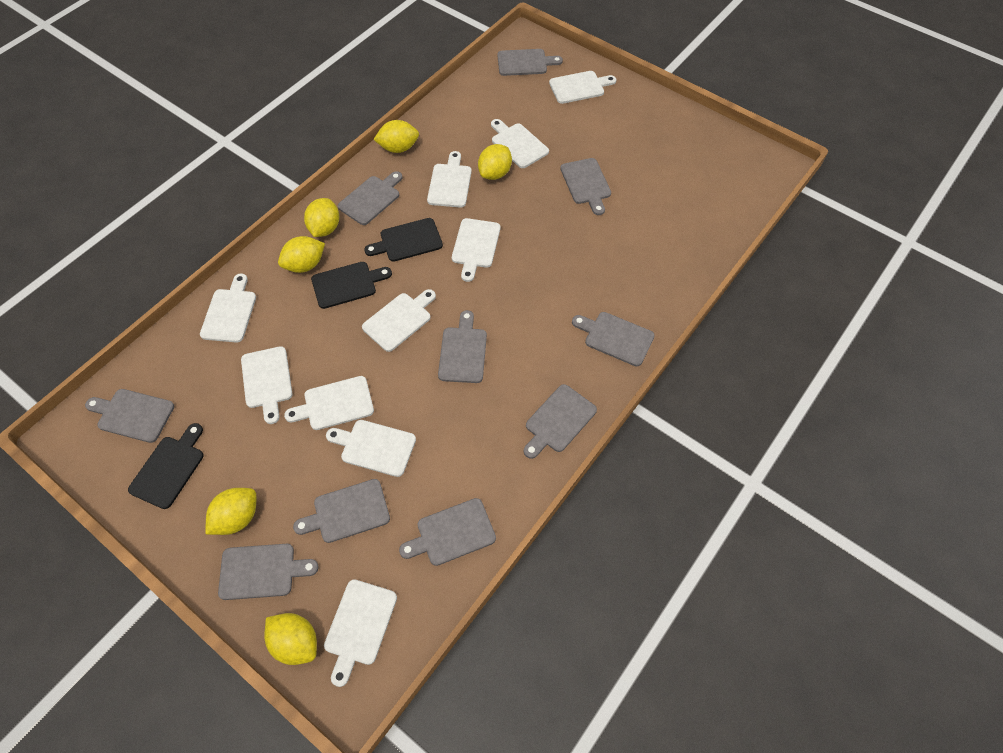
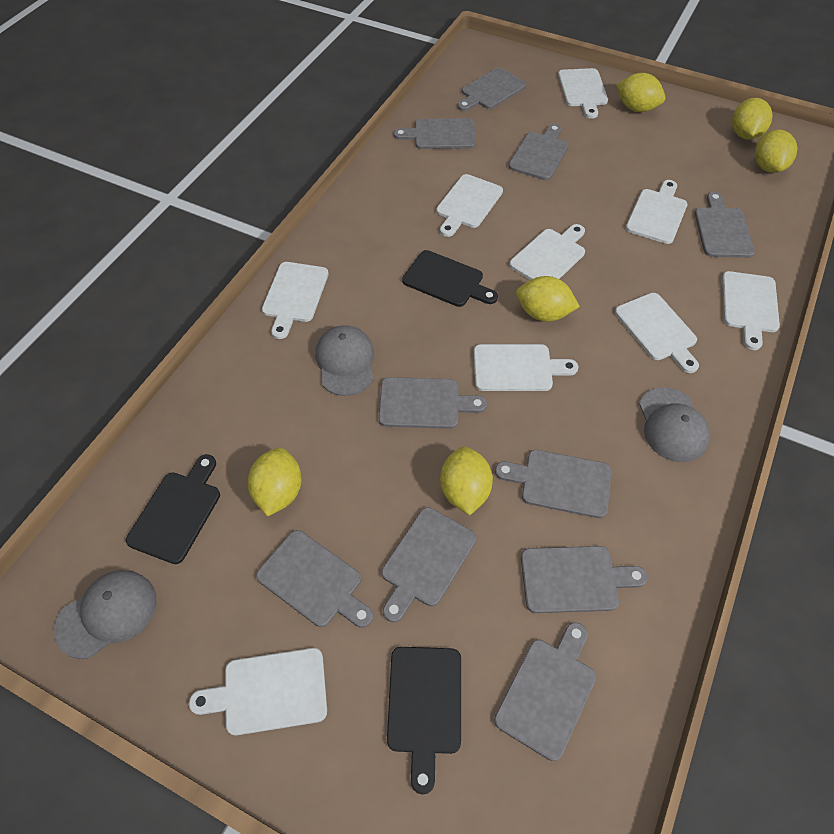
grey cap: 0 -> 3
white cutting board: 10 -> 9

